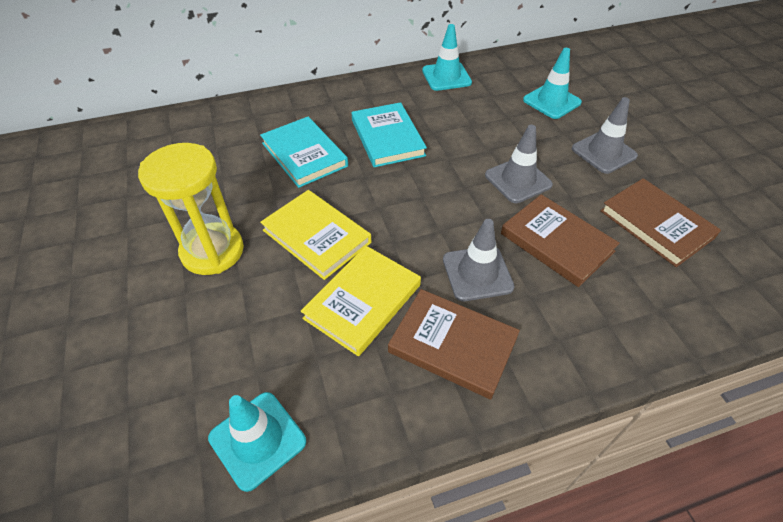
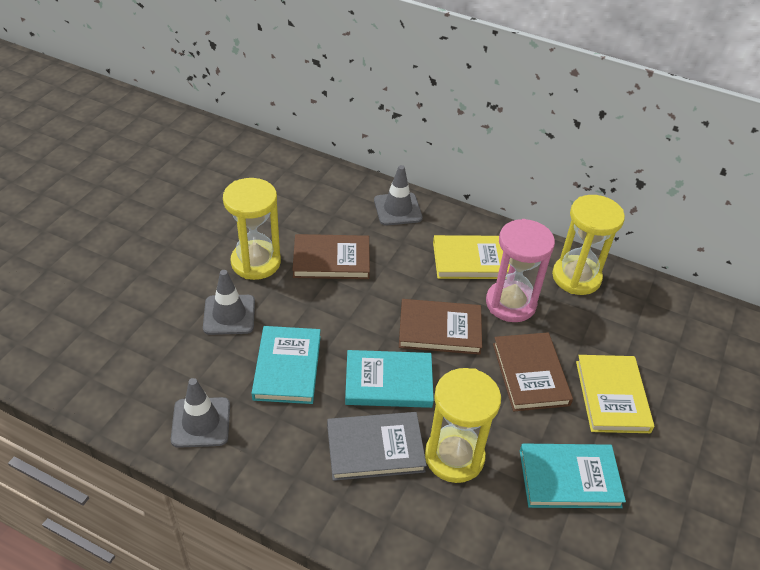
grey book: 0 -> 1
pink hourglass: 0 -> 1
turquoise book: 2 -> 3
turquoise traffic cone: 3 -> 0
yellow hourglass: 1 -> 3

